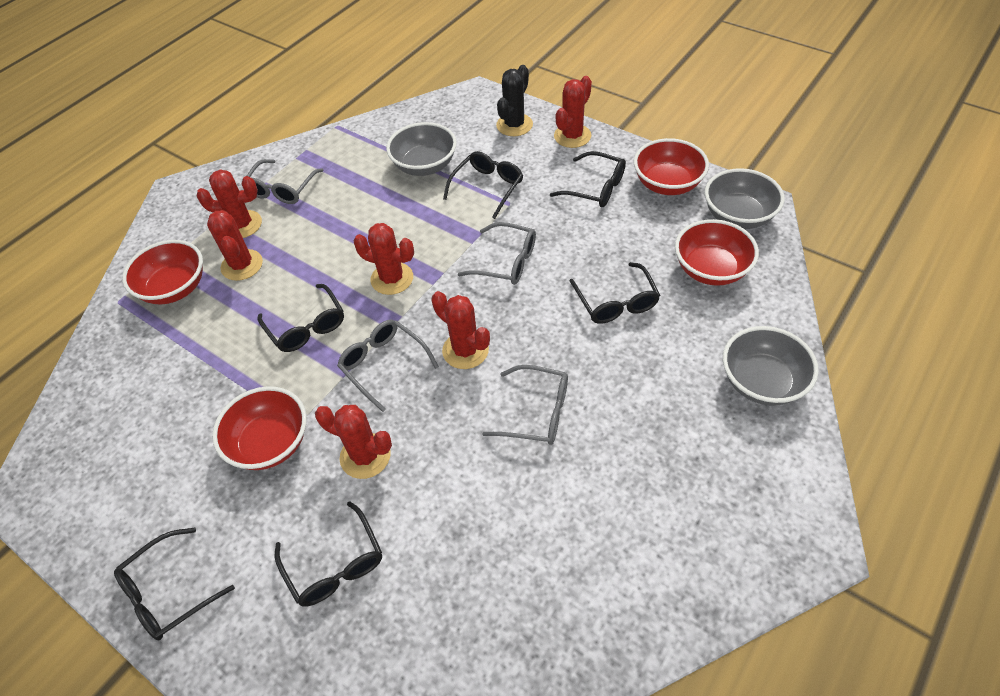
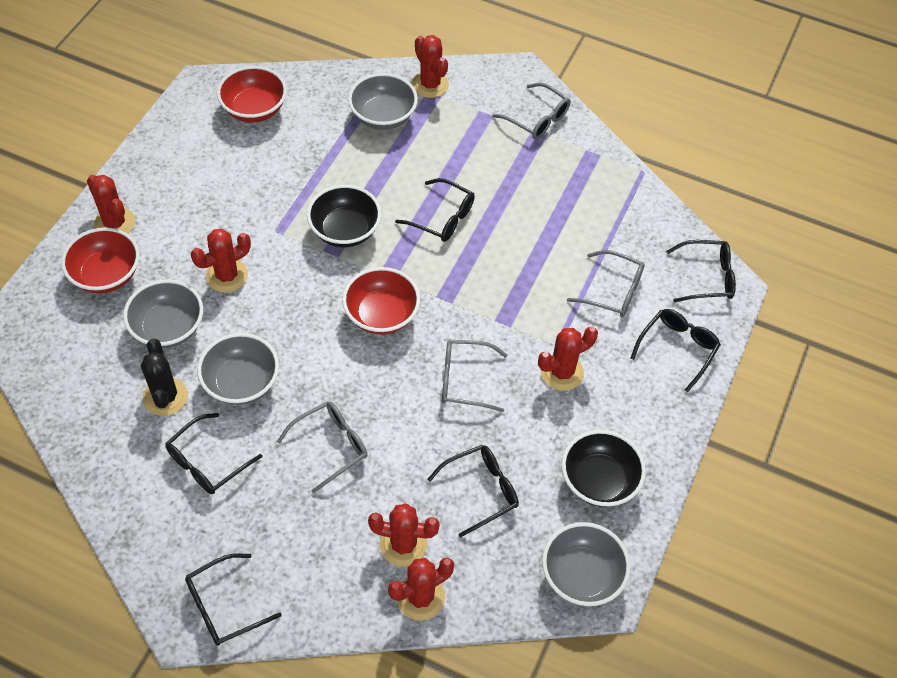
black bowl: 0 -> 2
grey bowl: 3 -> 4
red bowl: 4 -> 3

